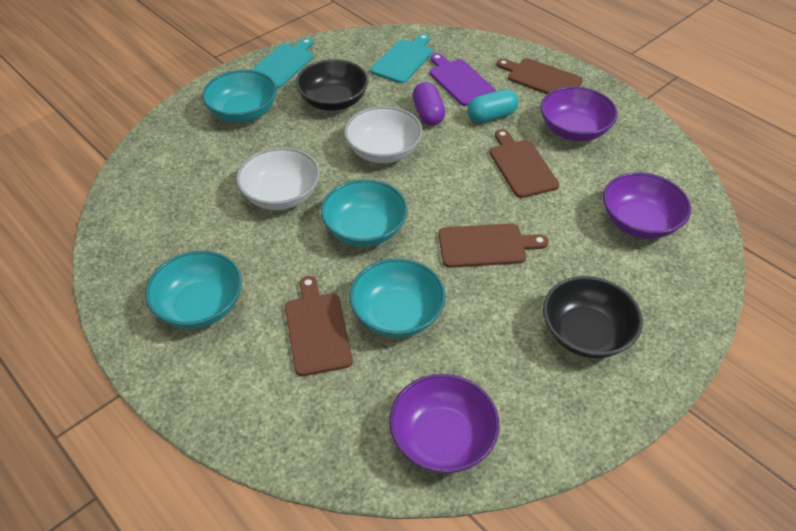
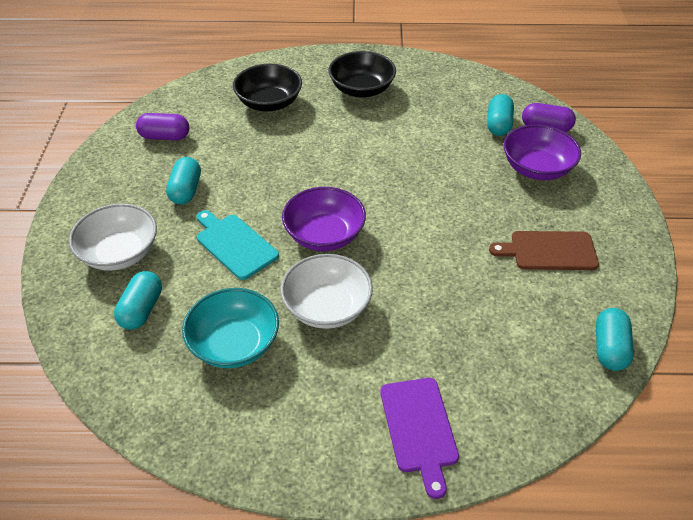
brown cutting board: 4 -> 1
purple bowl: 3 -> 2
purple capsule: 1 -> 2
turquoise bowl: 4 -> 1
turquoise capsule: 1 -> 4
turquoise cutting board: 2 -> 1

